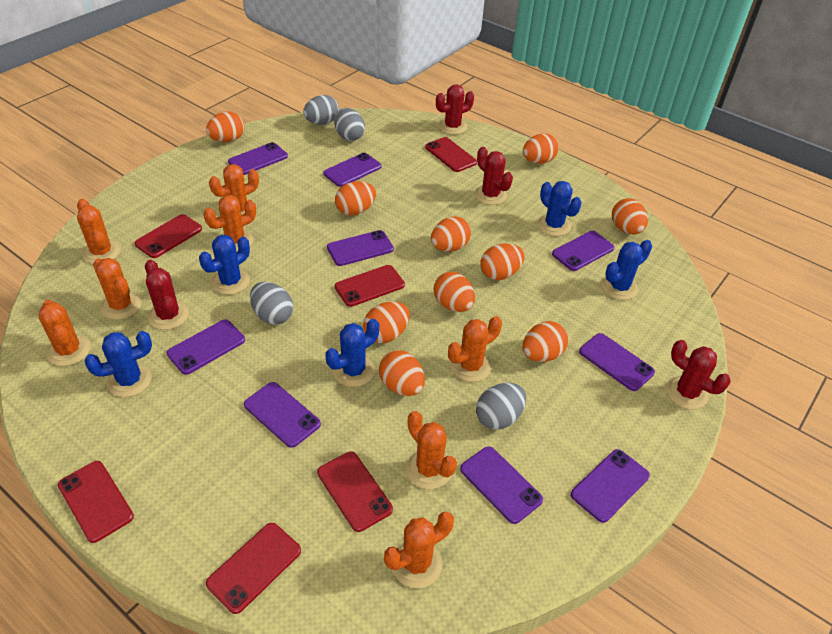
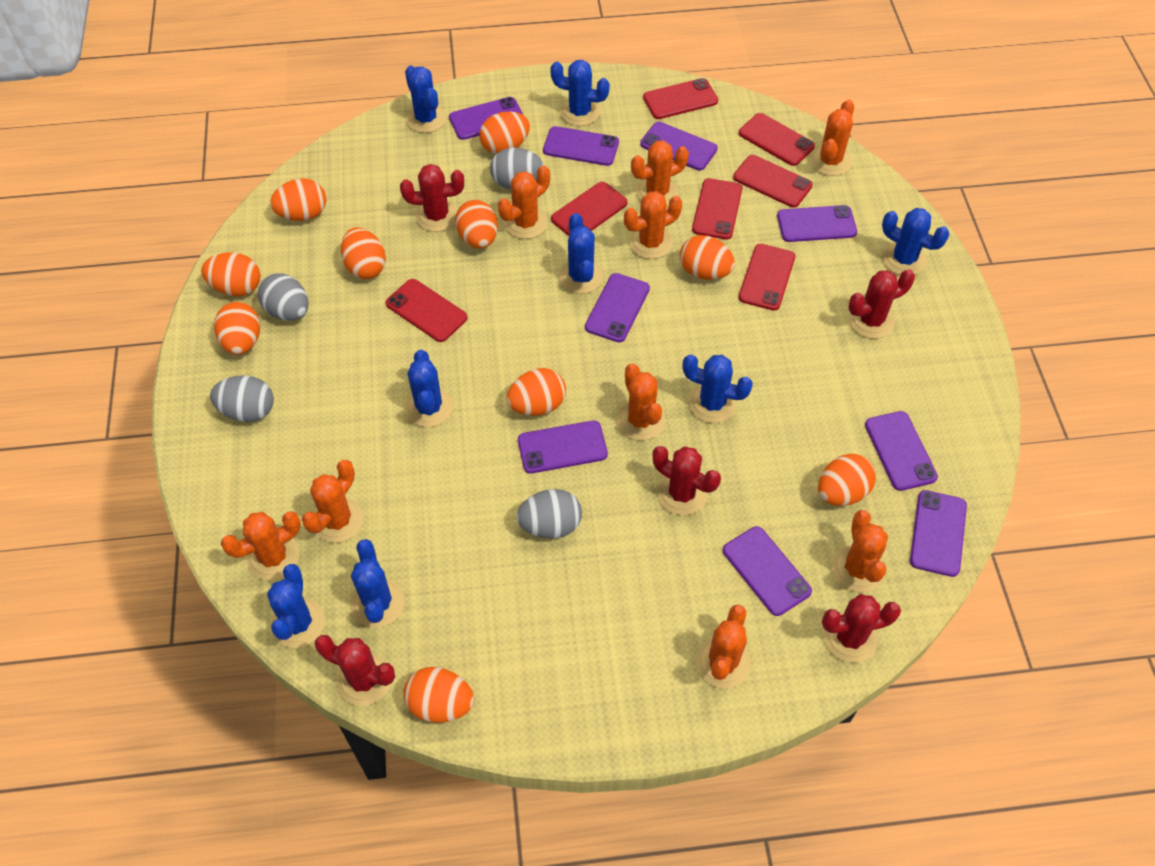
blue cactus: 5 -> 8
orange cactus: 8 -> 9
red cactus: 4 -> 5
red phone: 6 -> 7

